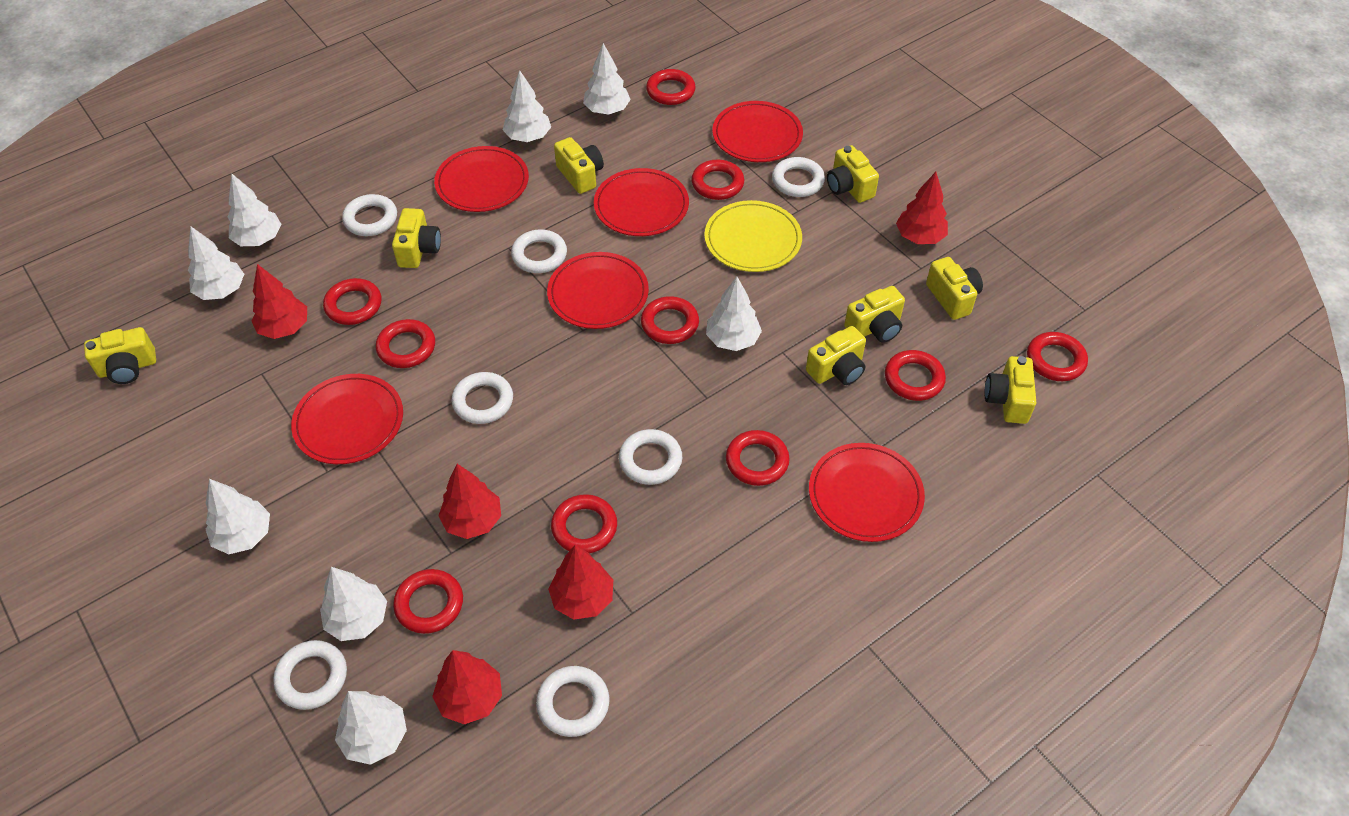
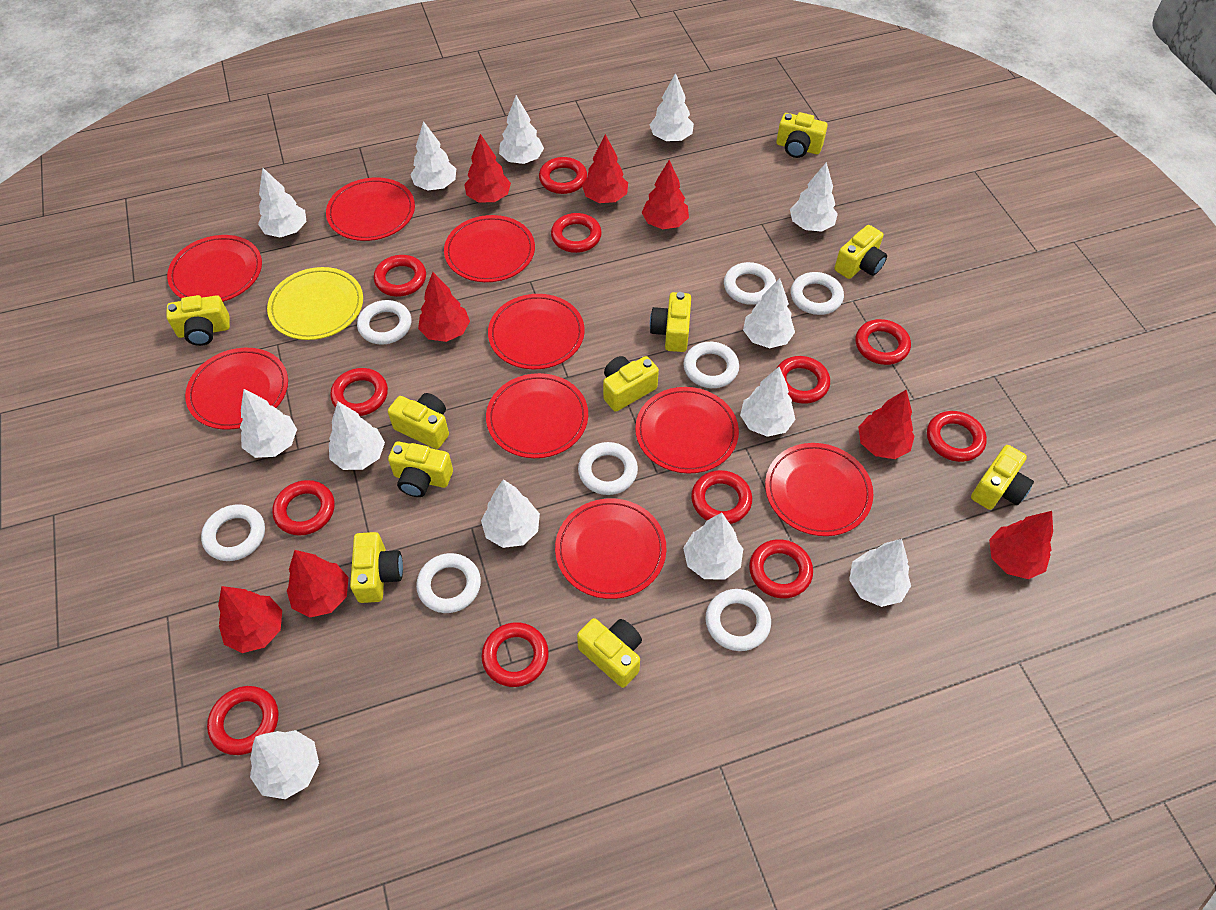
red plate: 6 -> 9
red ring: 10 -> 12
red tree: 5 -> 8
white ring: 7 -> 8
white tree: 8 -> 13
yellow camera: 8 -> 10

